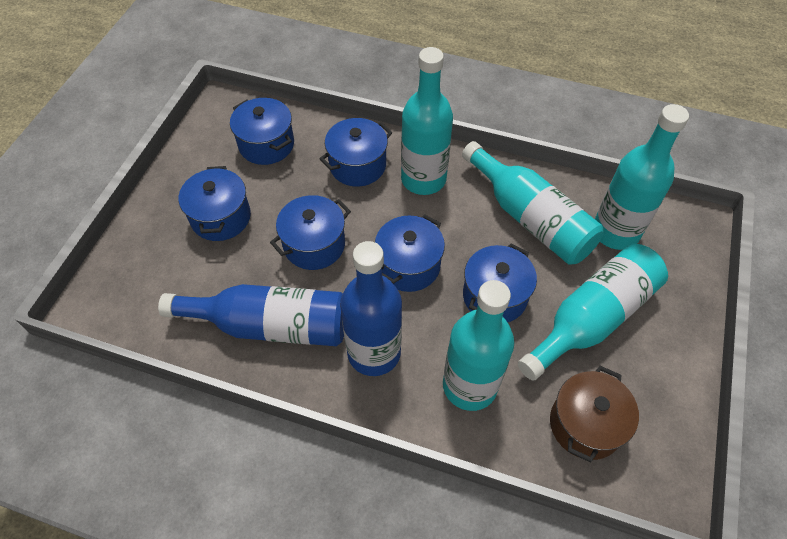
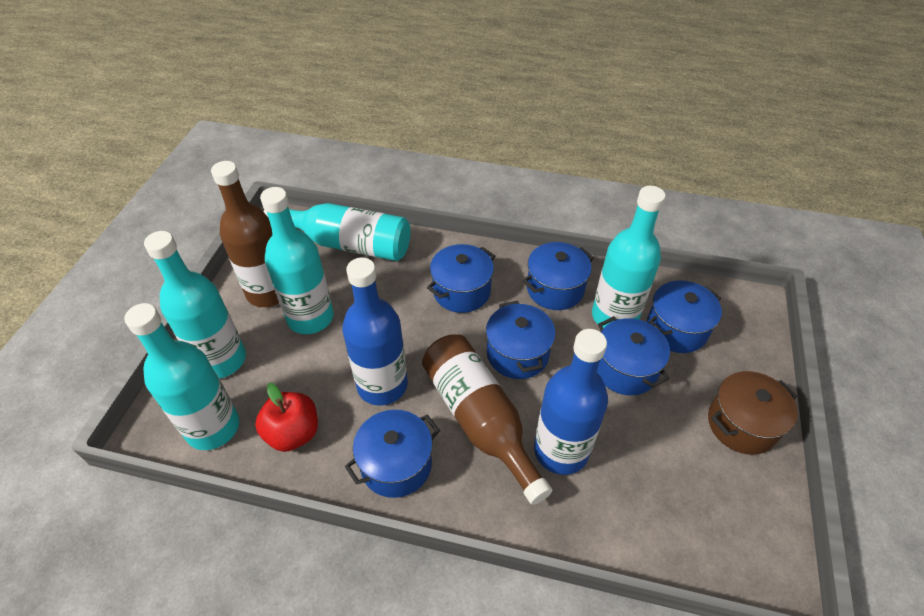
brown bottle: 0 -> 2
red apple: 0 -> 1

